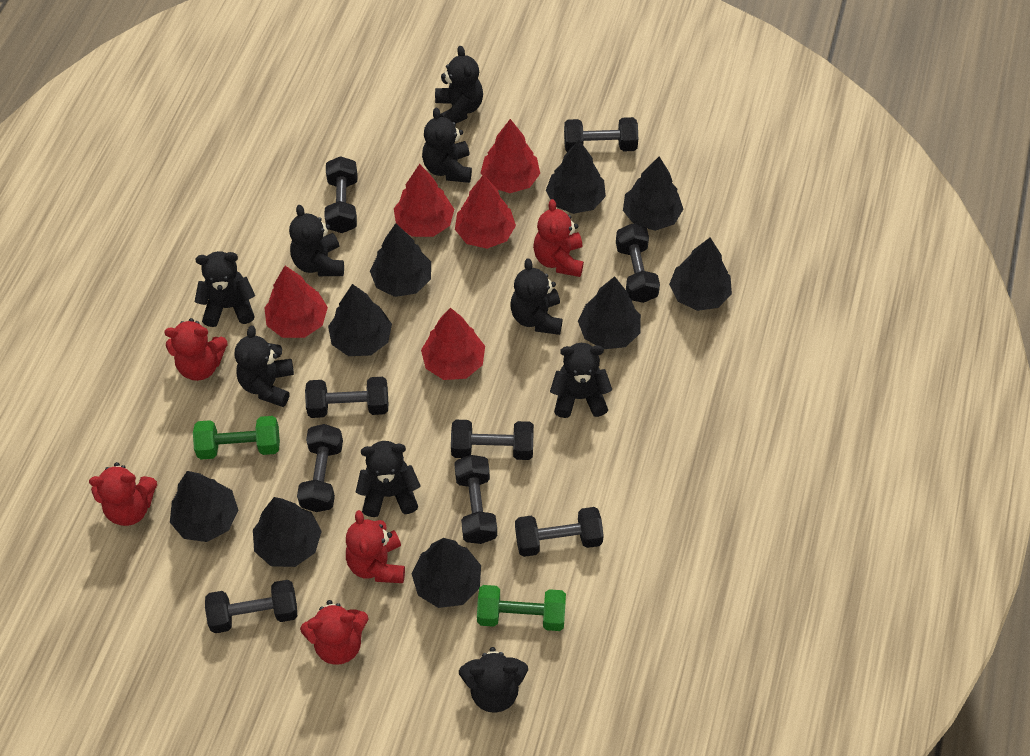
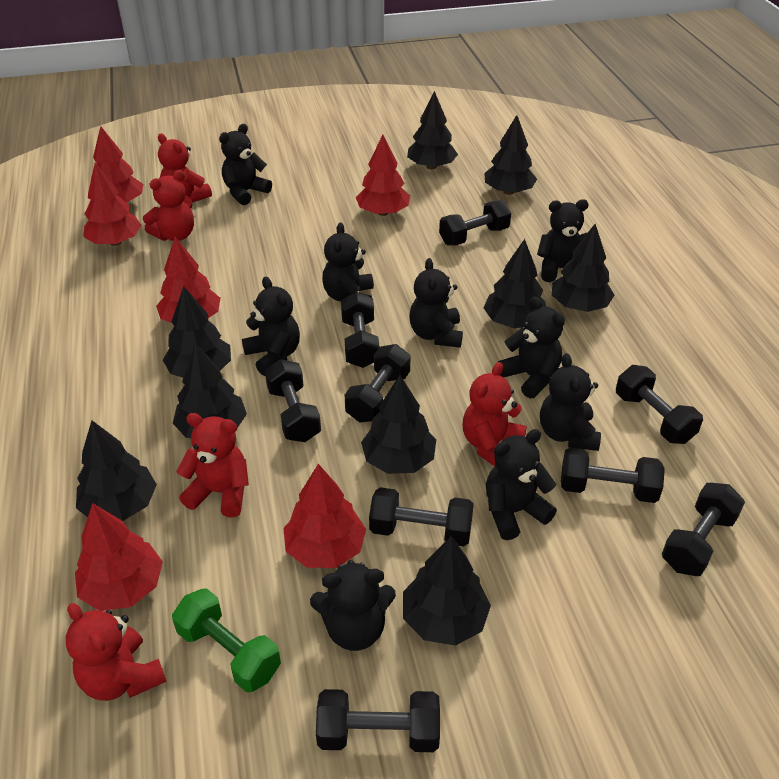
green dumbbell: 2 -> 1
red tree: 5 -> 6

